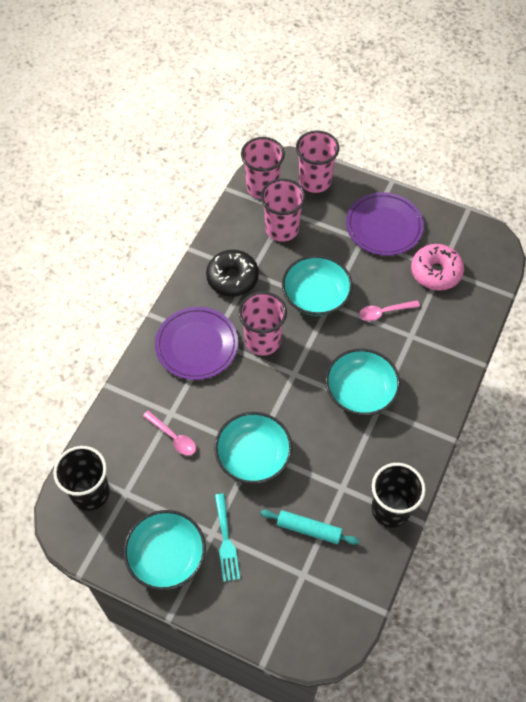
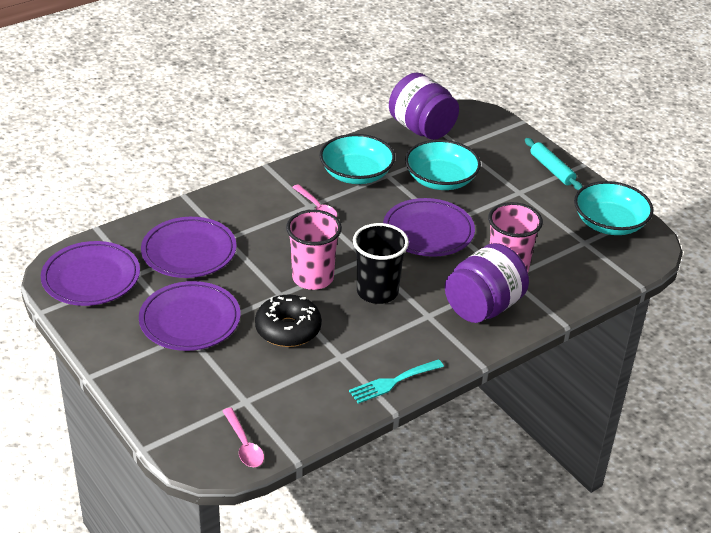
black cup: 2 -> 1
pink cup: 4 -> 2
pink donut: 1 -> 0
purple jar: 0 -> 2
purple plate: 2 -> 4
turquoise bowl: 4 -> 3

